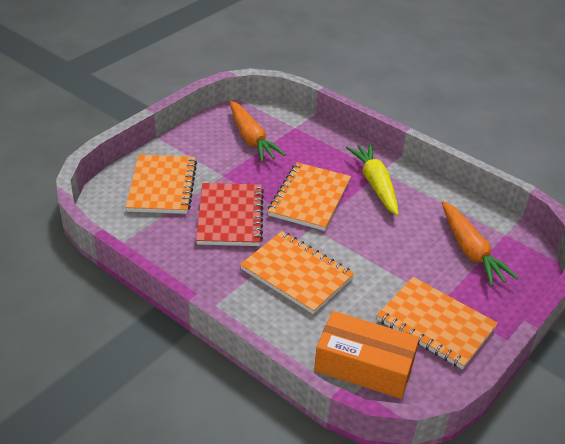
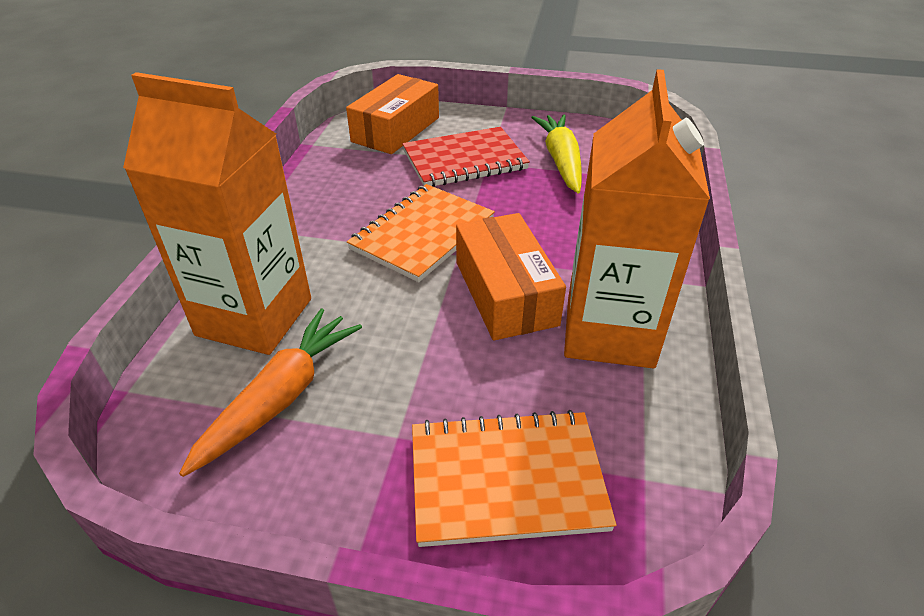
orange box: 1 -> 2
orange carrot: 2 -> 1
orange carton: 0 -> 2
orange notebook: 4 -> 2

